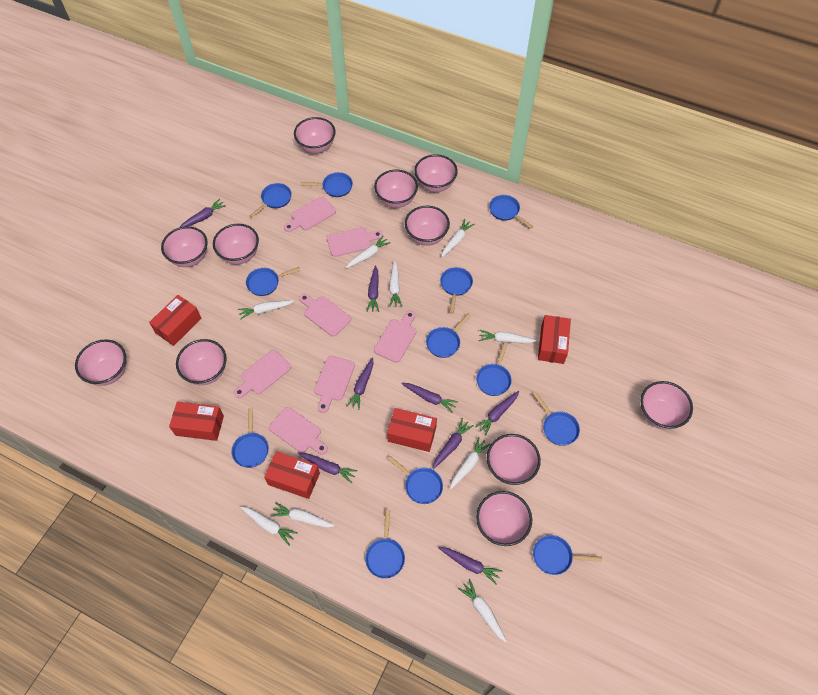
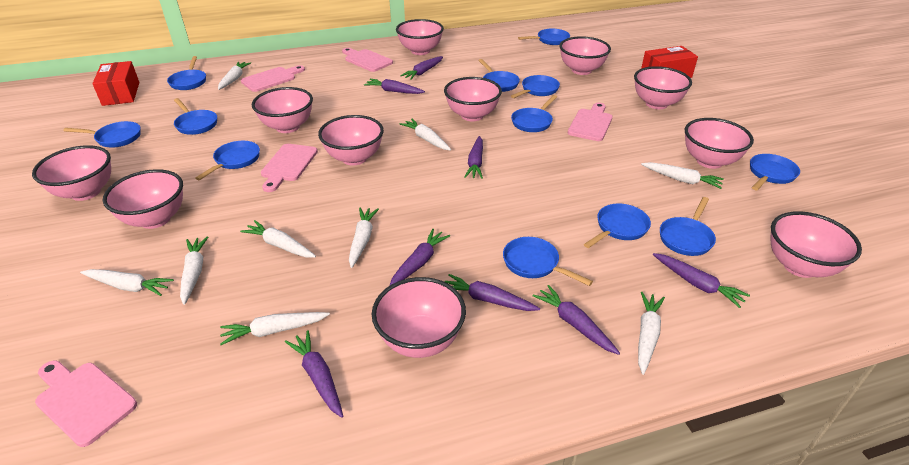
pink cutting board: 7 -> 5
red box: 5 -> 2

